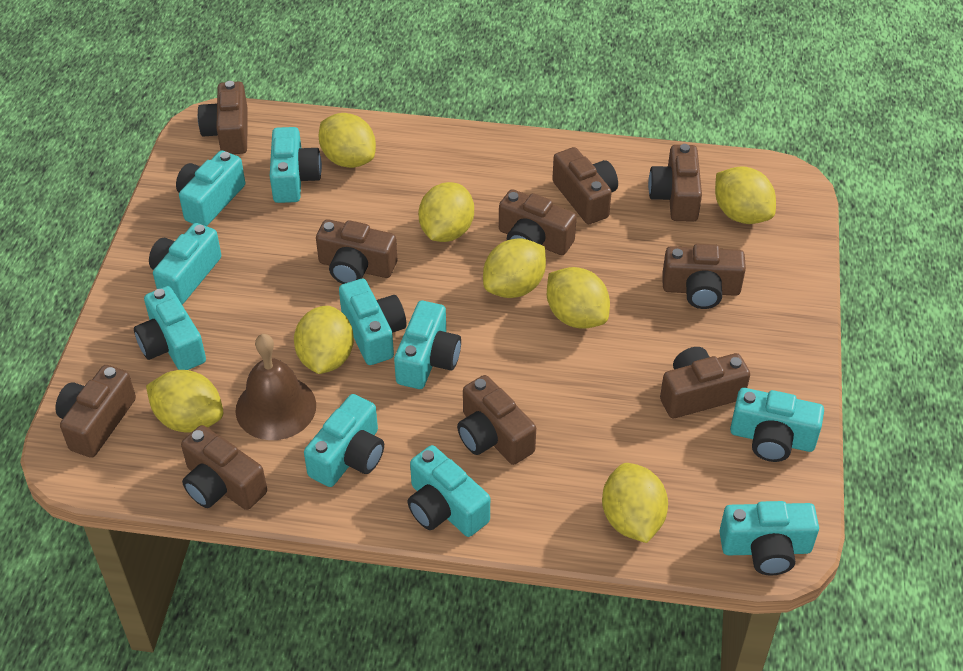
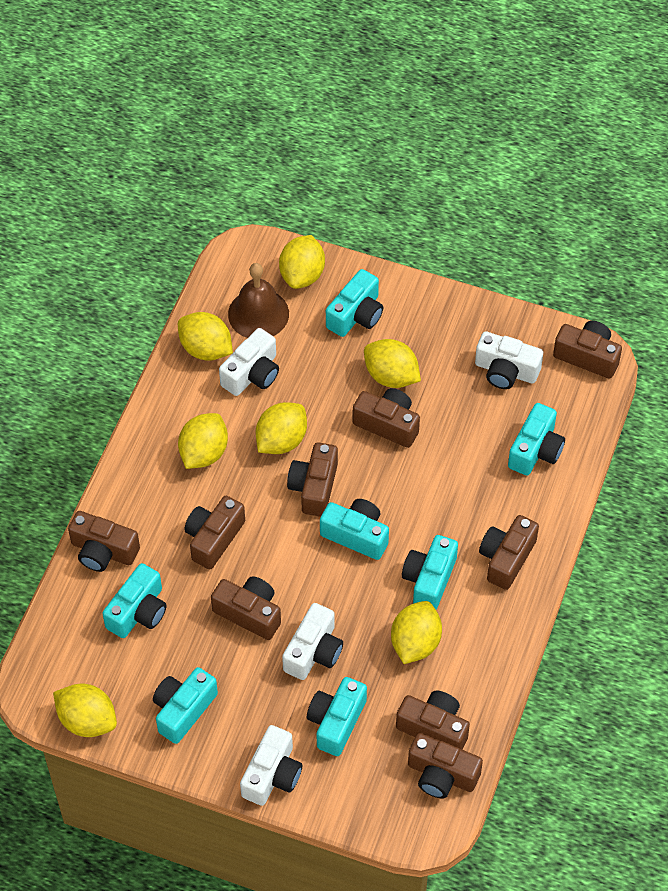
brown camera: 10 -> 9
turquoise camera: 10 -> 7
white camera: 0 -> 4
yellow lemon: 8 -> 7

